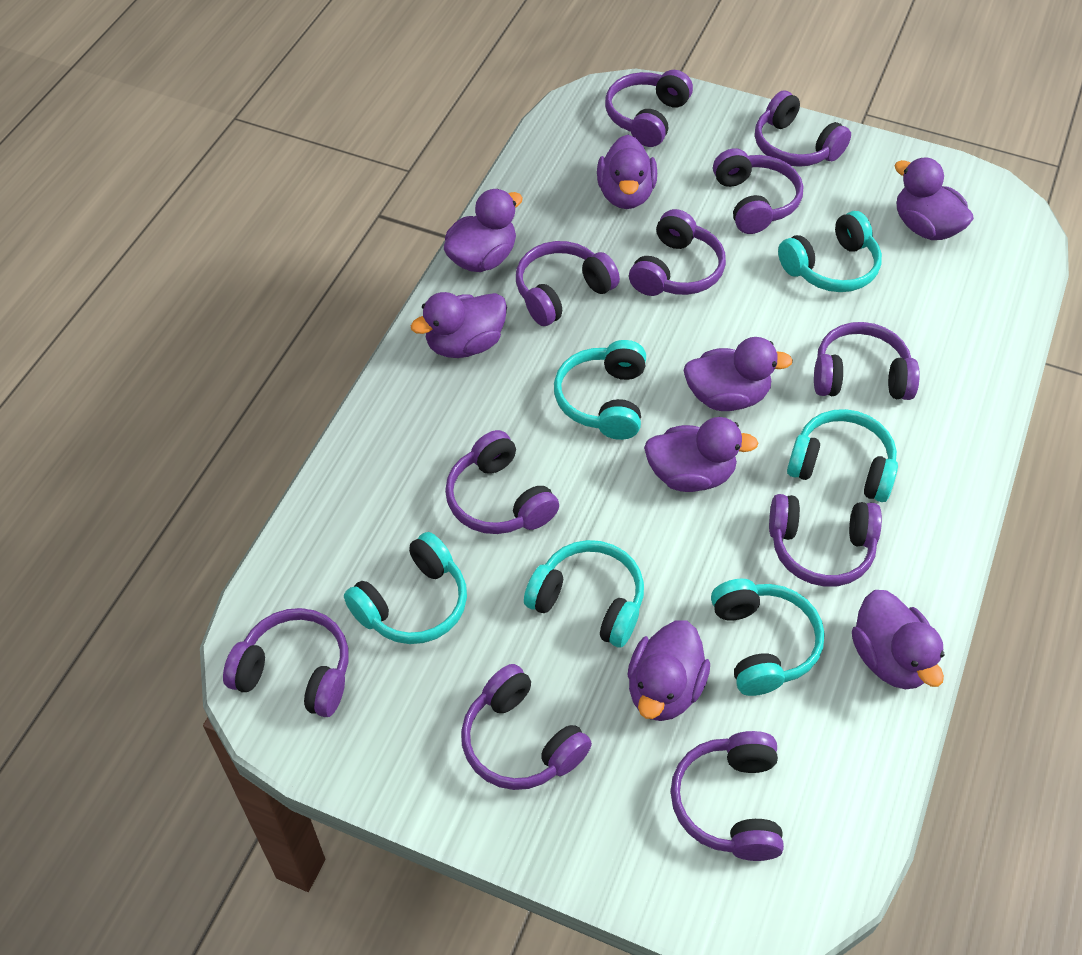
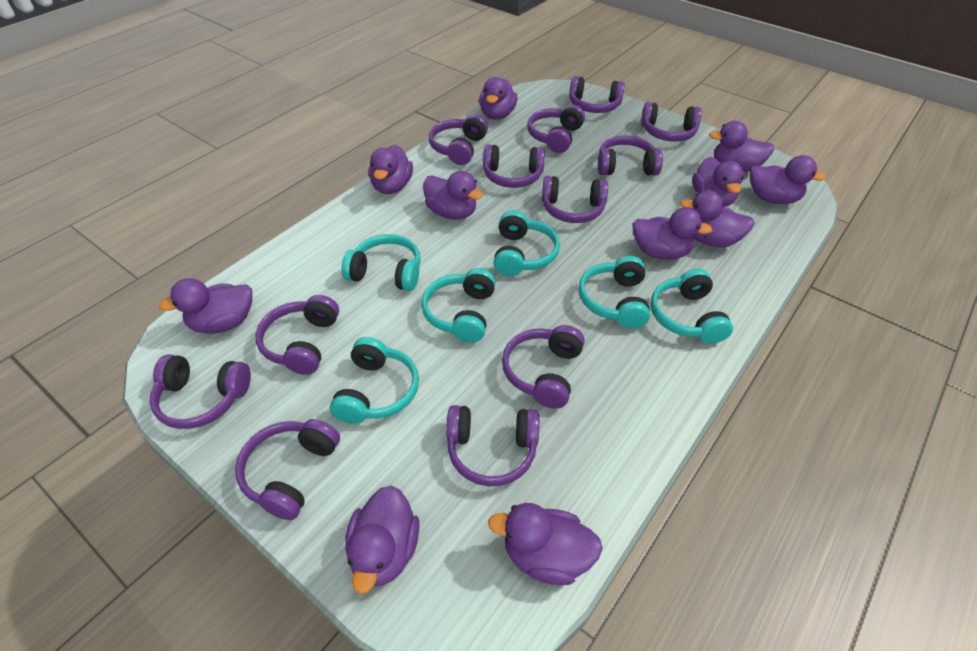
purple duck: 8 -> 11
purple headphones: 11 -> 12

